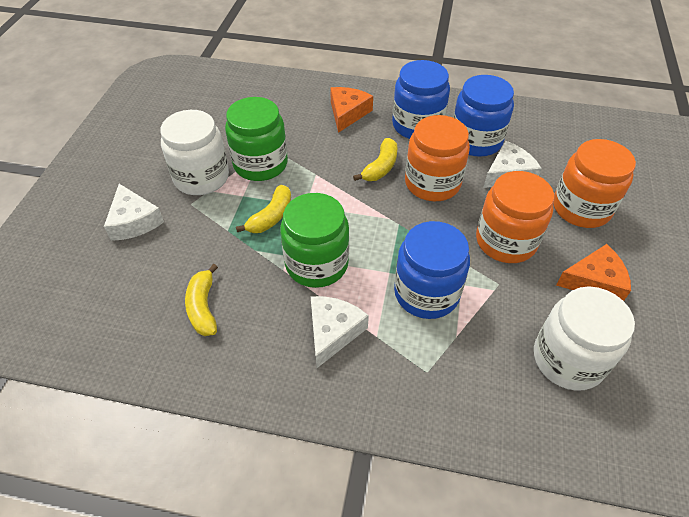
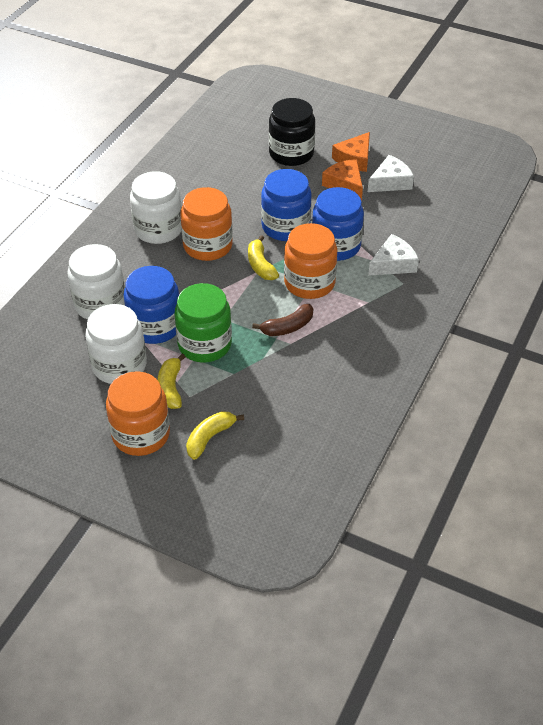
black jar: 0 -> 1
brown banana: 0 -> 1
green jar: 2 -> 1
white cheese: 3 -> 2
white jar: 2 -> 3

